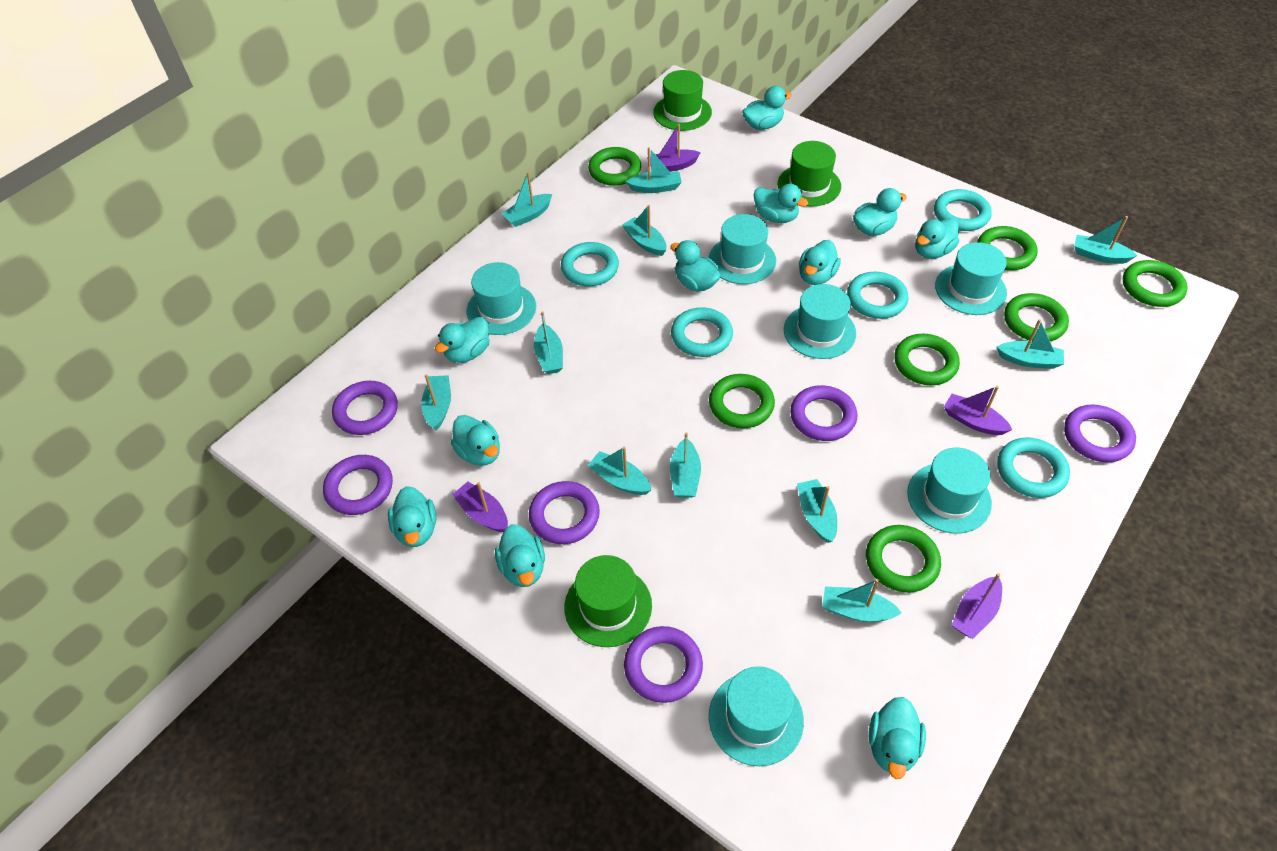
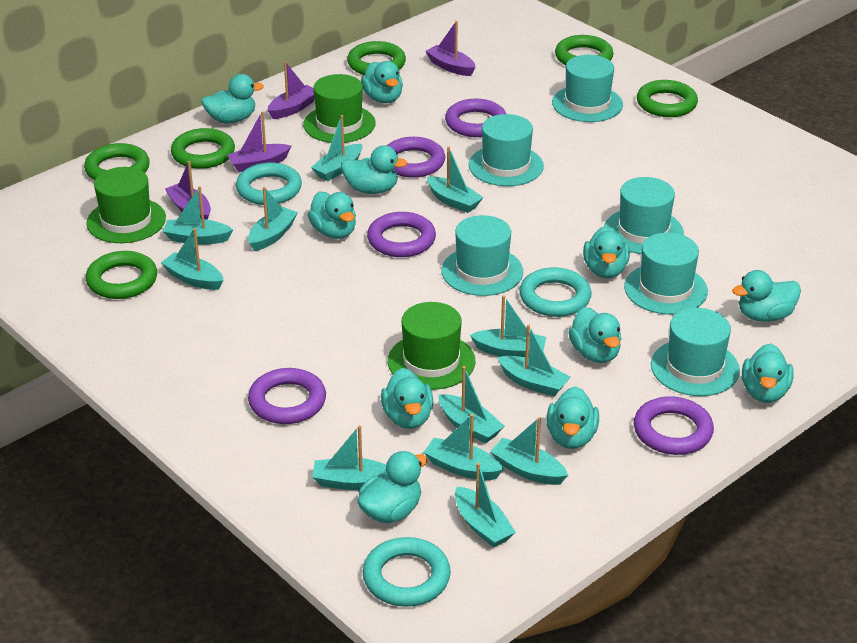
green ring: 7 -> 6
purple ring: 6 -> 5
turquoise boat: 11 -> 12
turquoise ring: 5 -> 3

